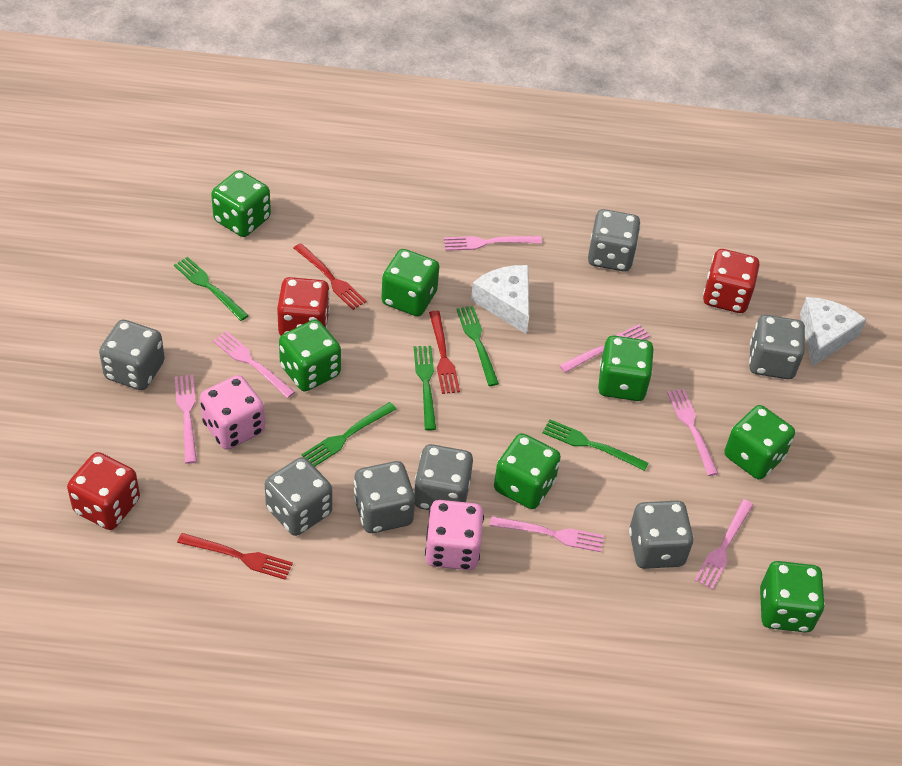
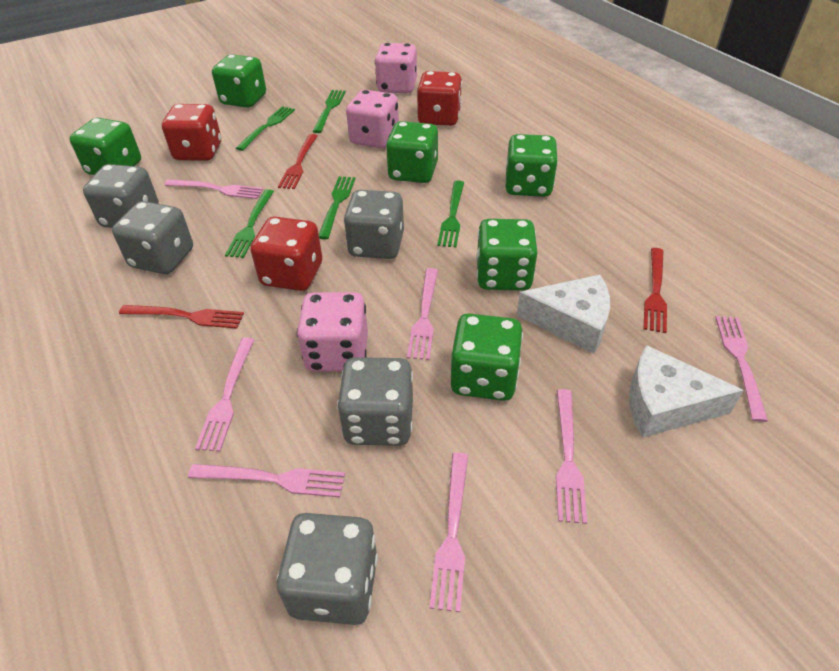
green dice: 7 -> 6
grey dice: 7 -> 5
pink dice: 2 -> 3

